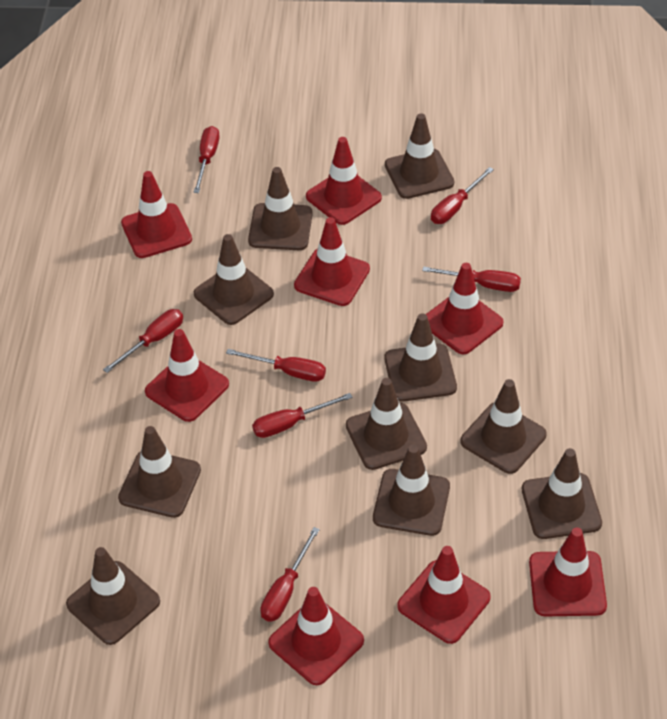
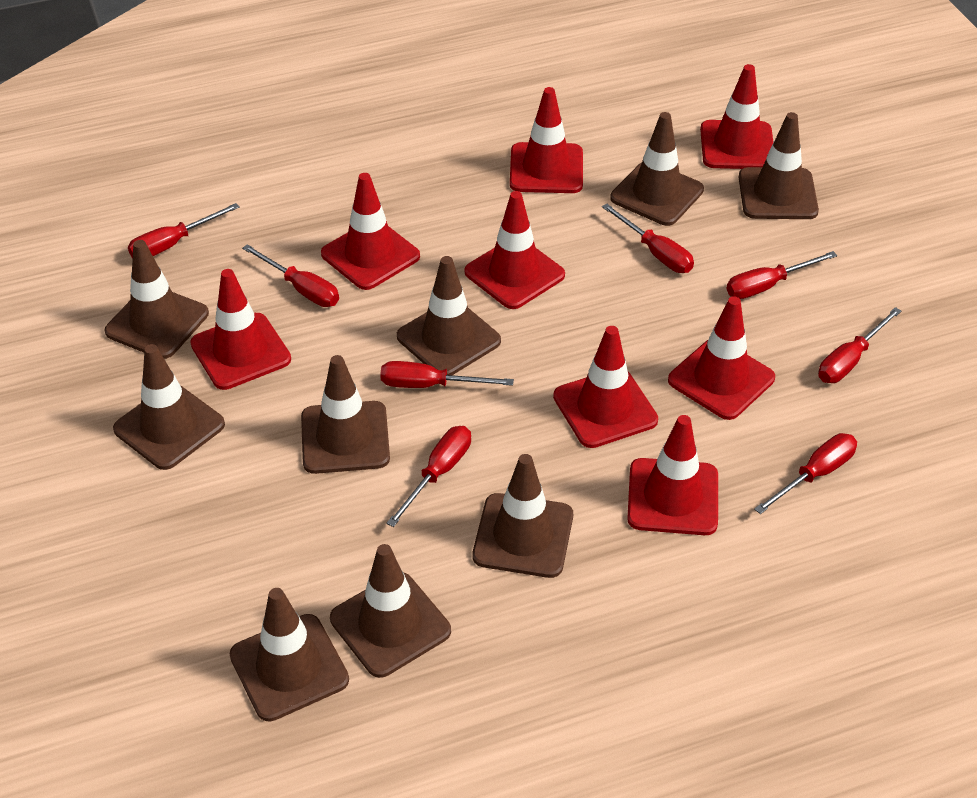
brown traffic cone: 10 -> 9
red screwdriver: 7 -> 8

